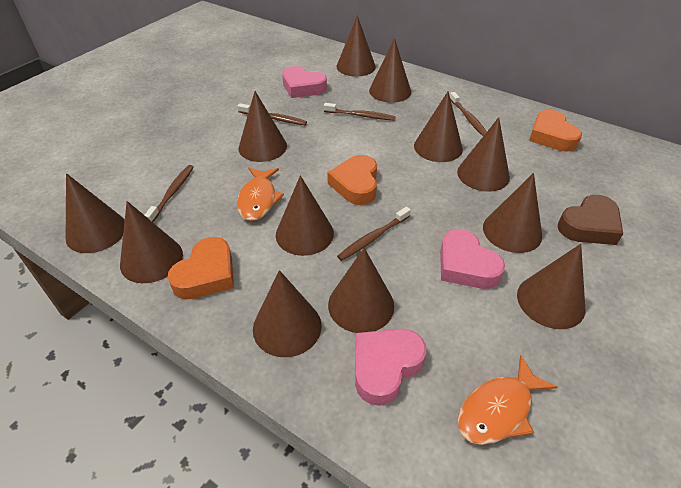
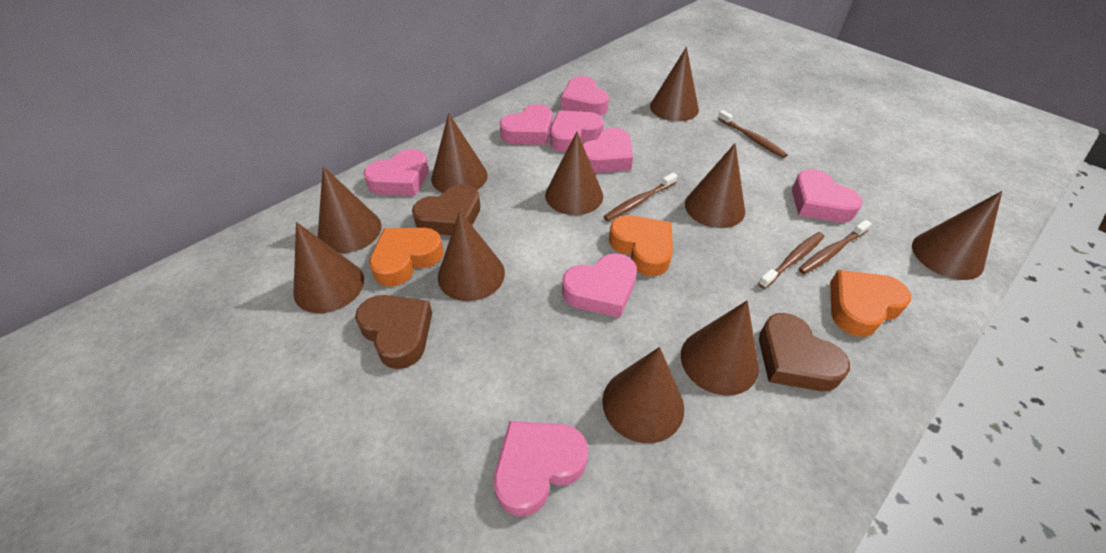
brown cone: 12 -> 10
brown heart: 1 -> 3
brown toothbrush: 5 -> 4
orange fish: 2 -> 0
pink heart: 3 -> 8

